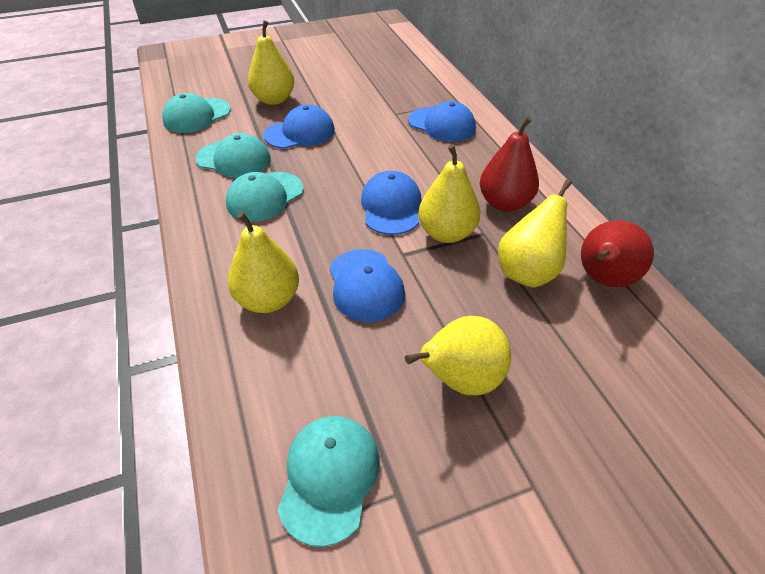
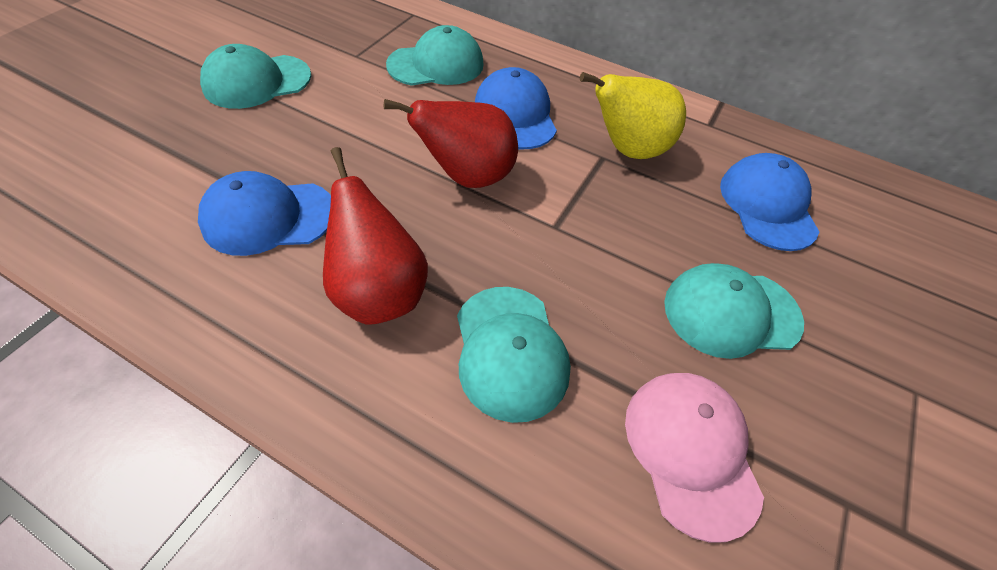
blue cap: 4 -> 3
pink cap: 0 -> 1
yellow pear: 5 -> 1

